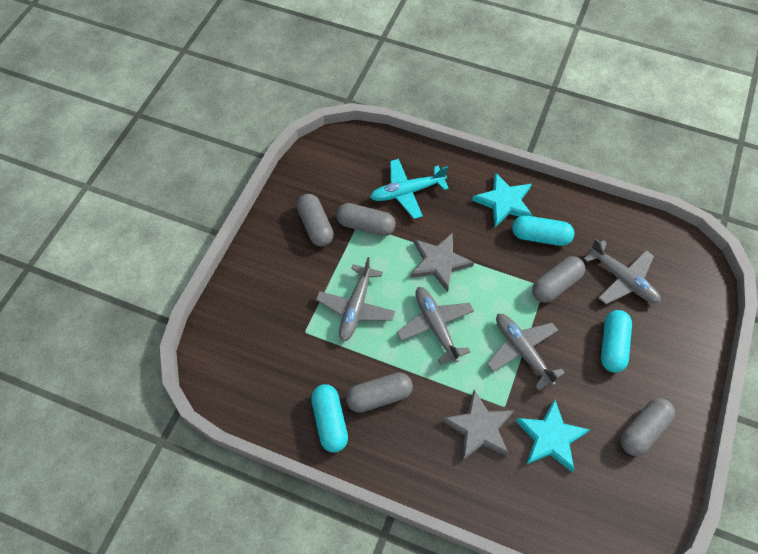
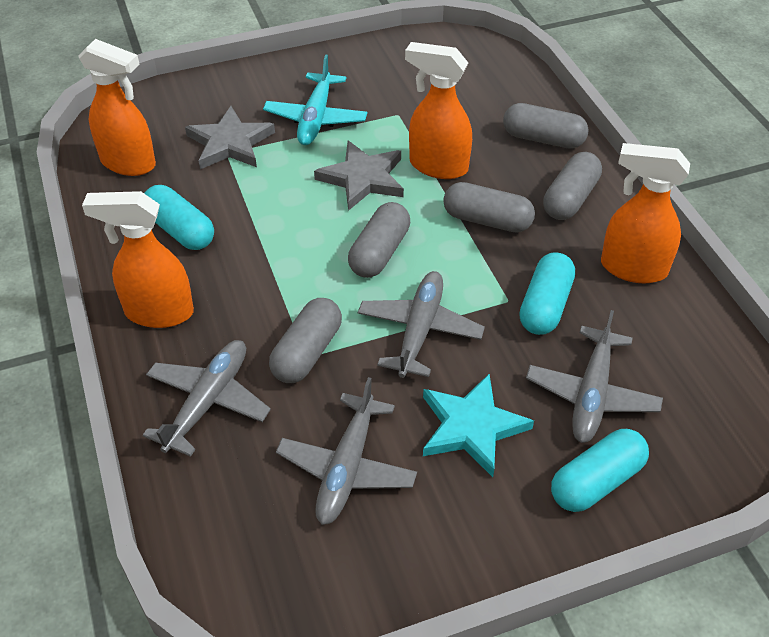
orange spray bottle: 0 -> 4
turquoise star: 2 -> 1

